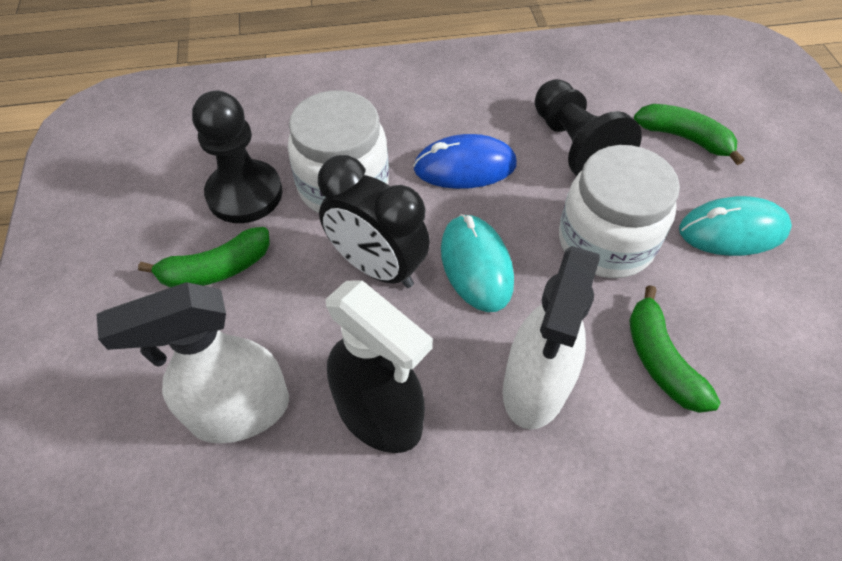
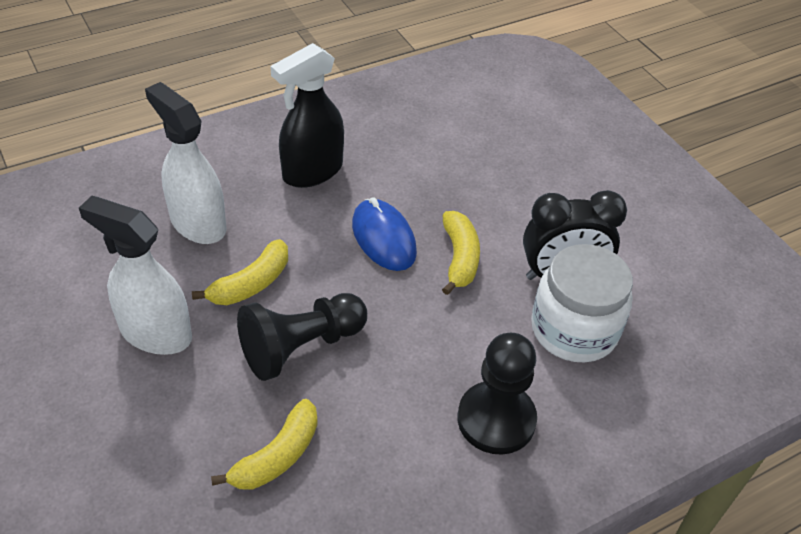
green banana: 3 -> 0
turquoise mouse: 2 -> 0
white jar: 2 -> 1
yellow banana: 0 -> 3

